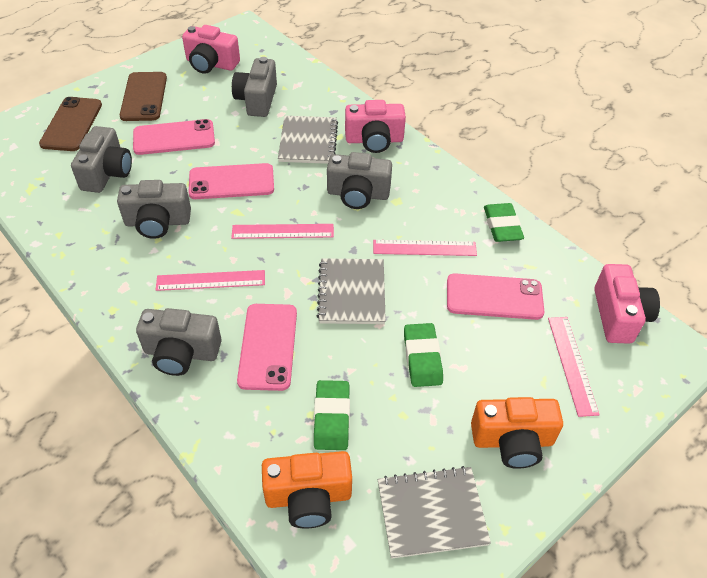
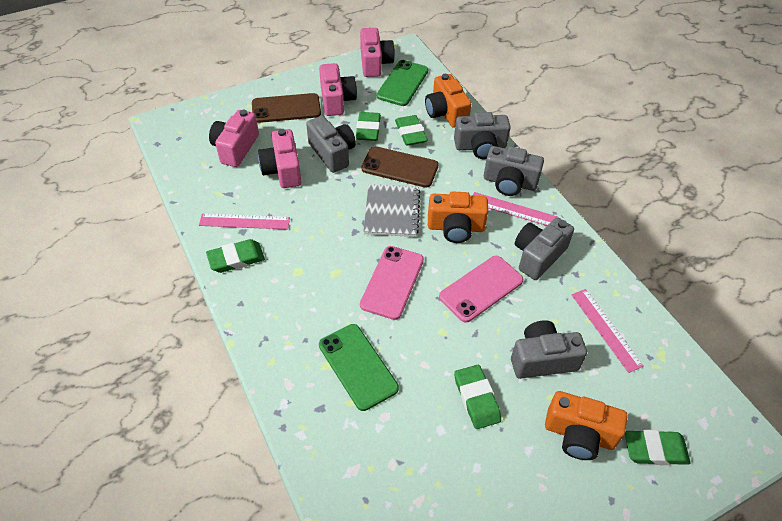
green eraser: 3 -> 5
green phone: 0 -> 2
grey notebook: 3 -> 1
orange camera: 2 -> 3
pink camera: 3 -> 4
pink phone: 4 -> 2
pink ruler: 4 -> 3

